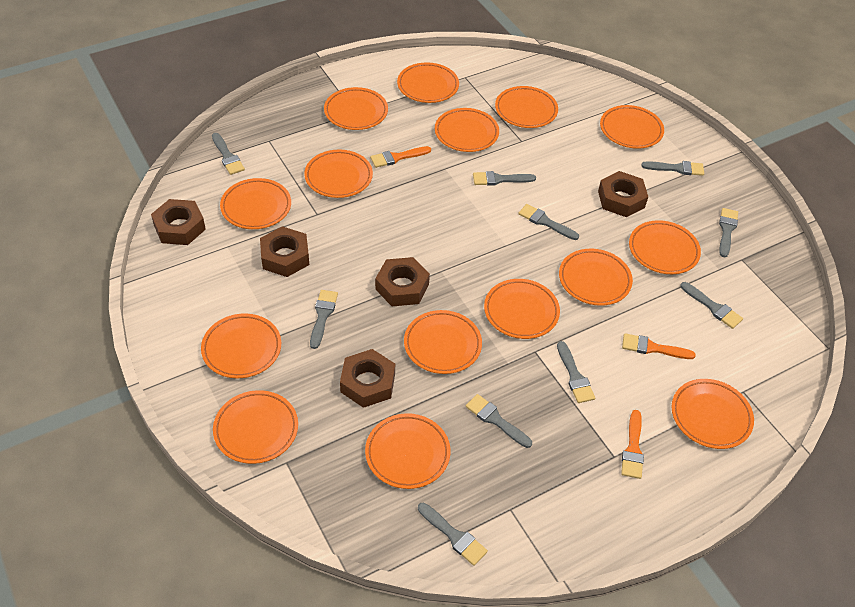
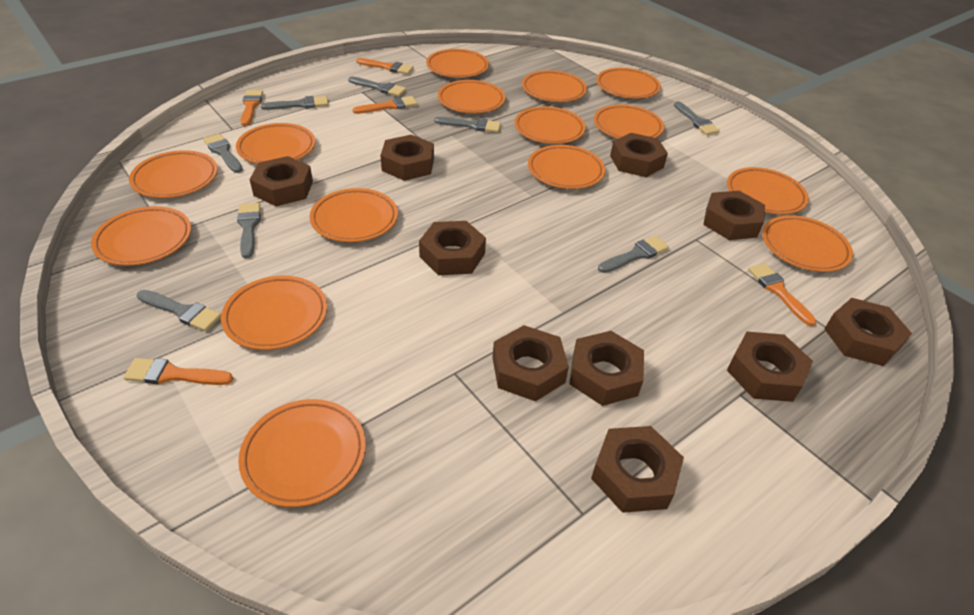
brown nut: 5 -> 10
grey brush: 10 -> 8
orange brush: 3 -> 5

